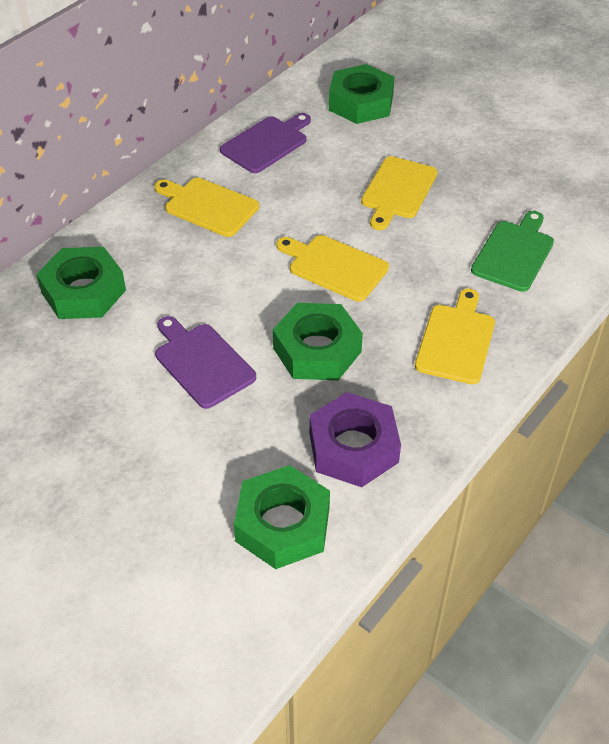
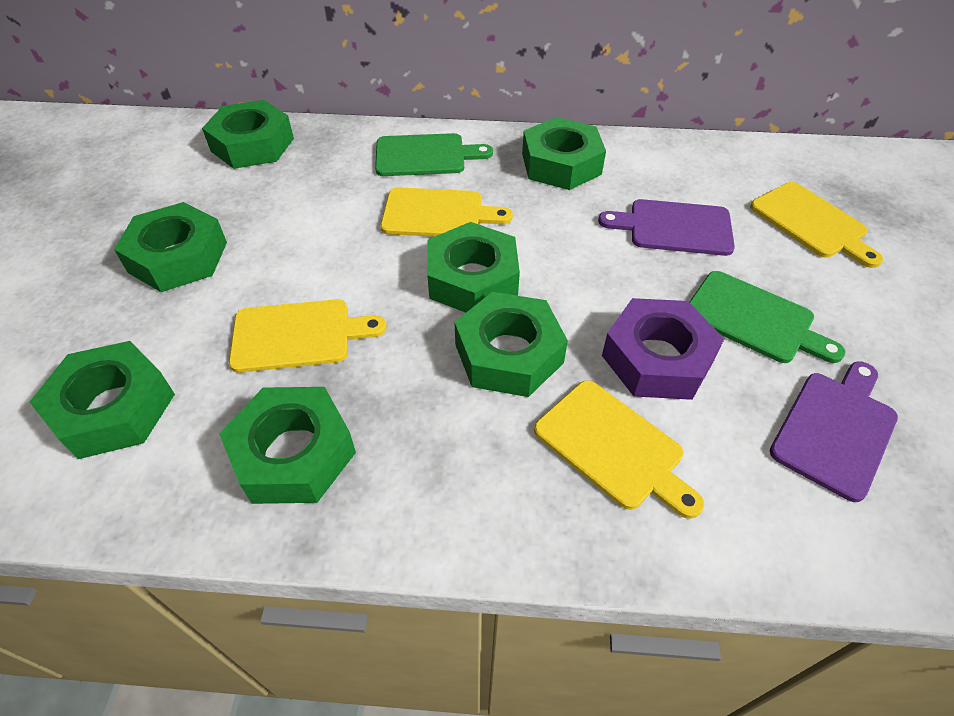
green cutting board: 1 -> 2
green nut: 4 -> 7

